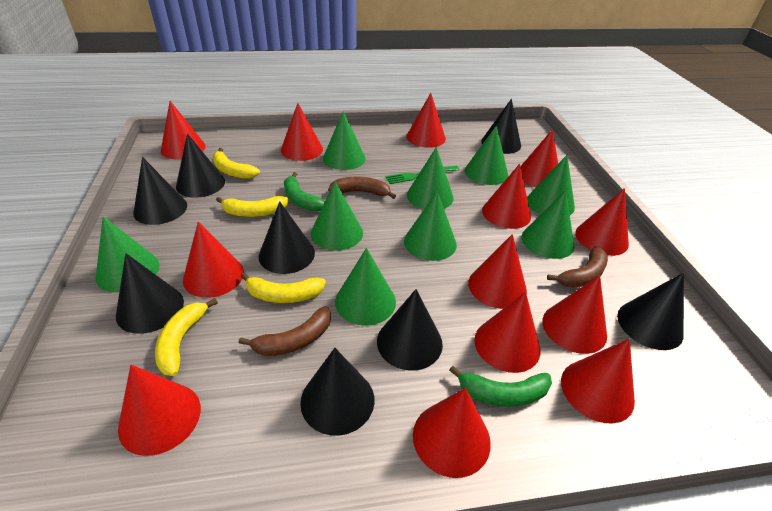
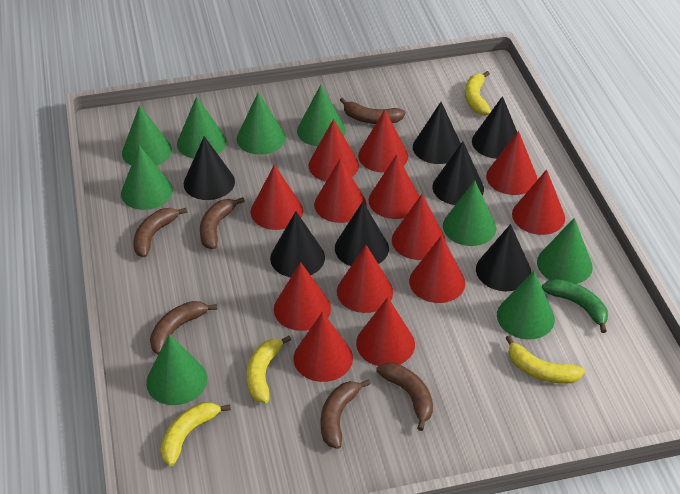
black cone: 8 -> 7
brown banana: 3 -> 6
green banana: 2 -> 1
green fork: 1 -> 0

